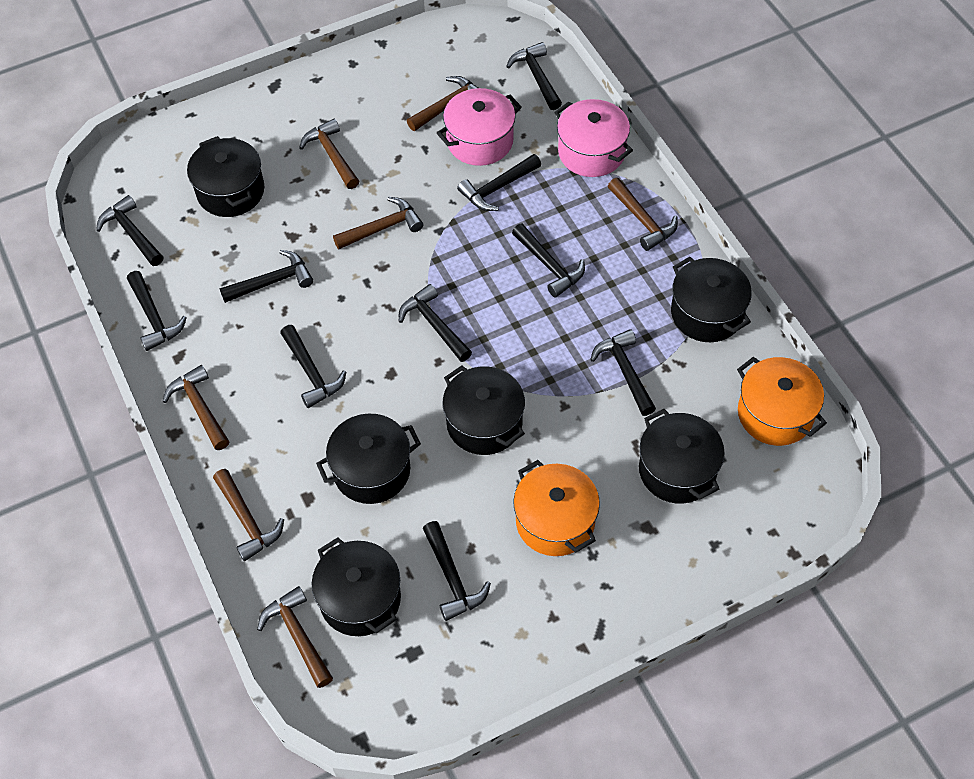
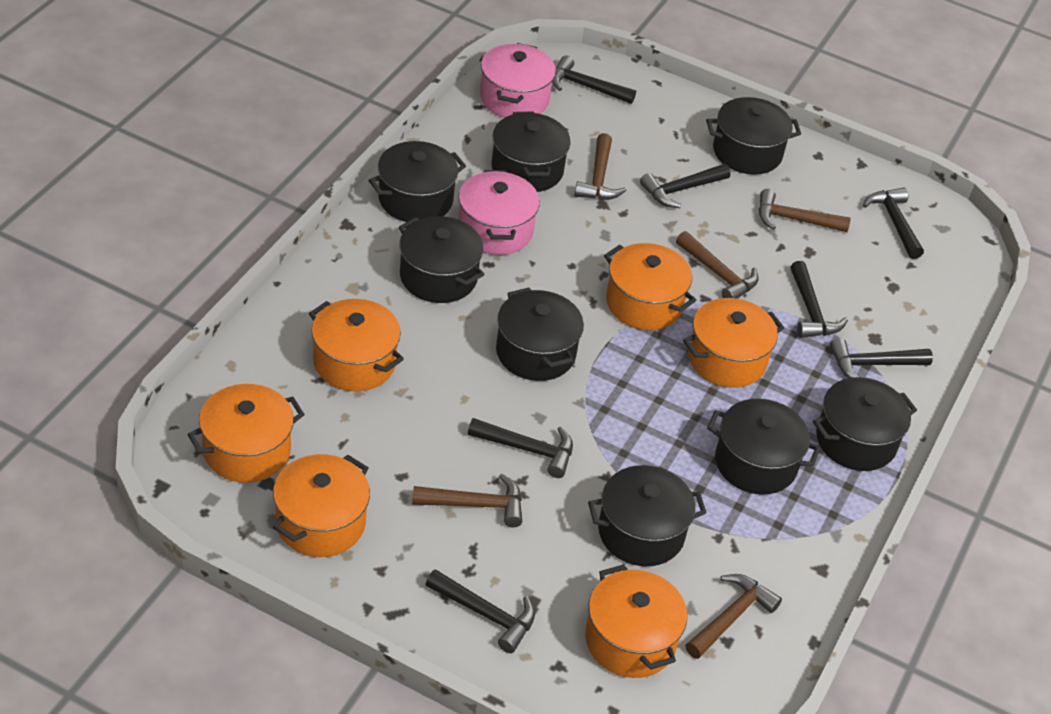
black hammer: 10 -> 7
black pot: 6 -> 8
brown hammer: 7 -> 5
orange pot: 2 -> 6

